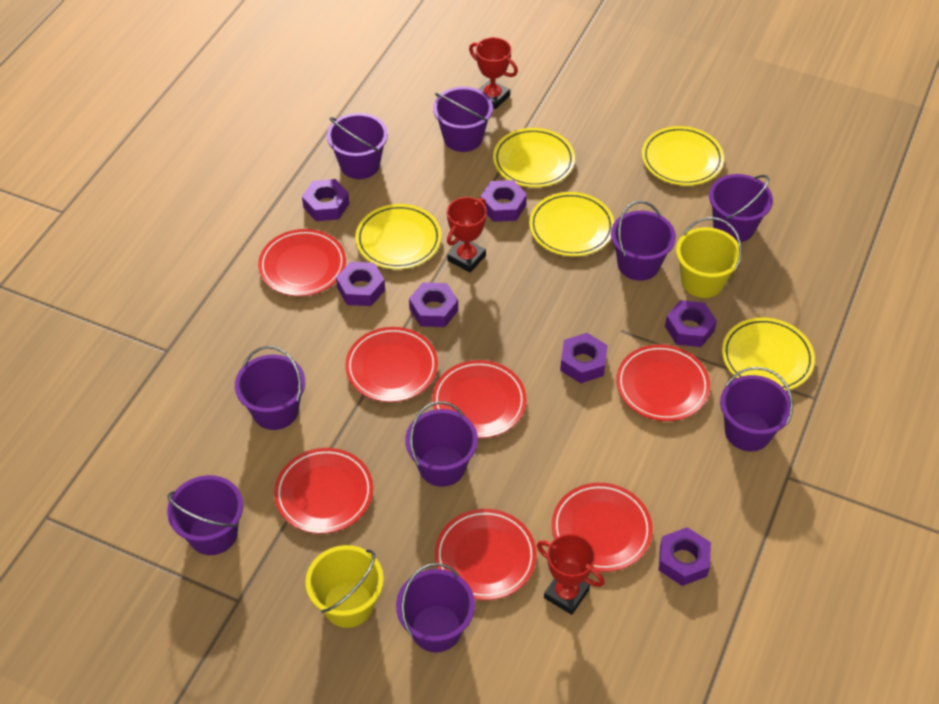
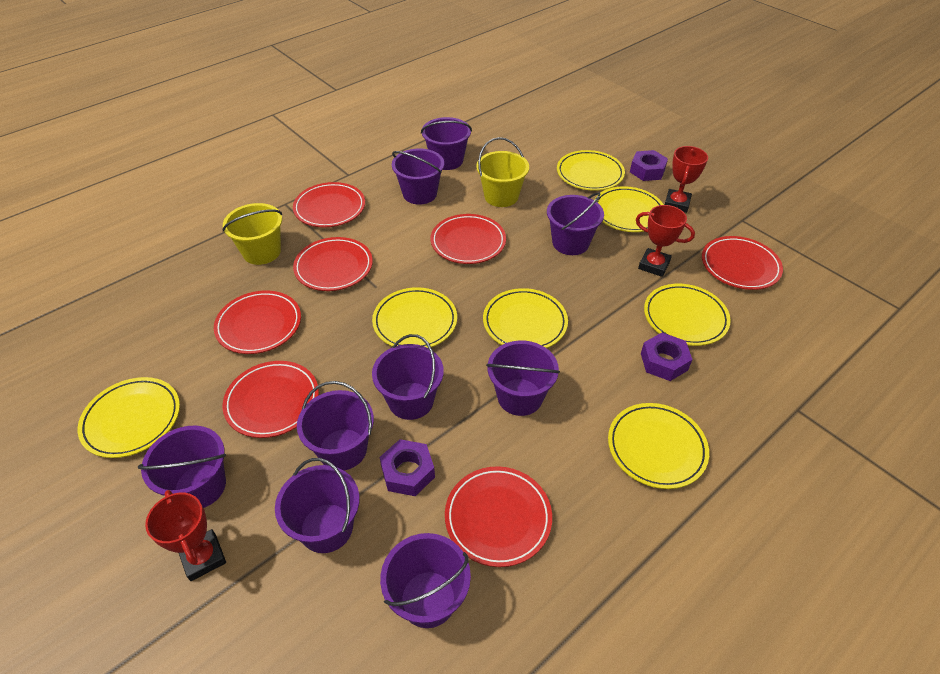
purple nut: 7 -> 3
yellow plate: 5 -> 7

